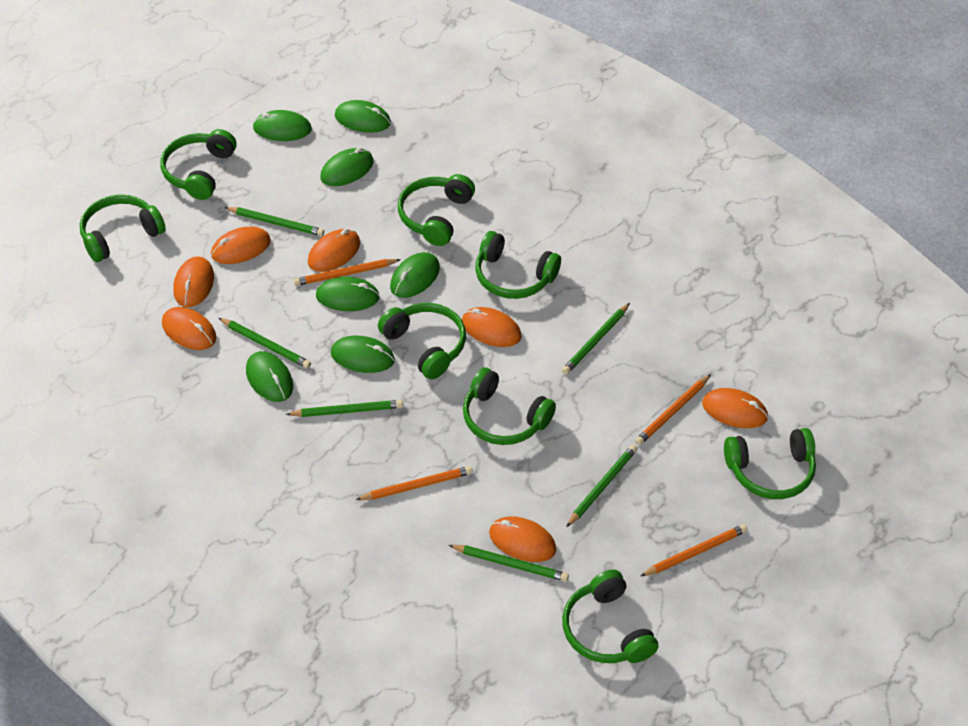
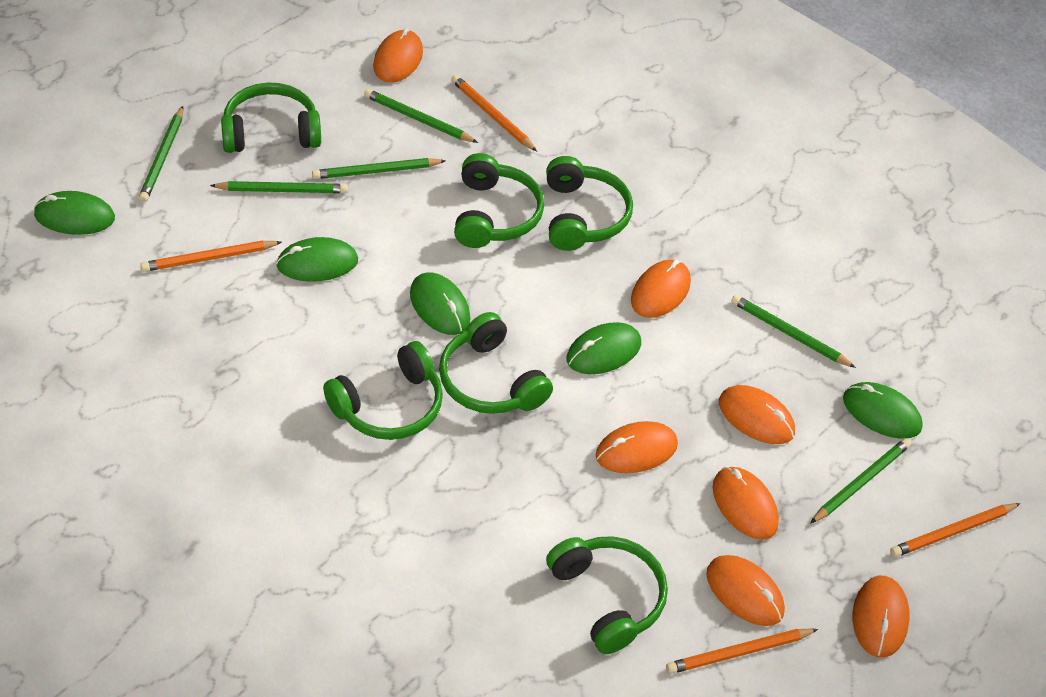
green headphones: 8 -> 6
green mouse: 7 -> 5

